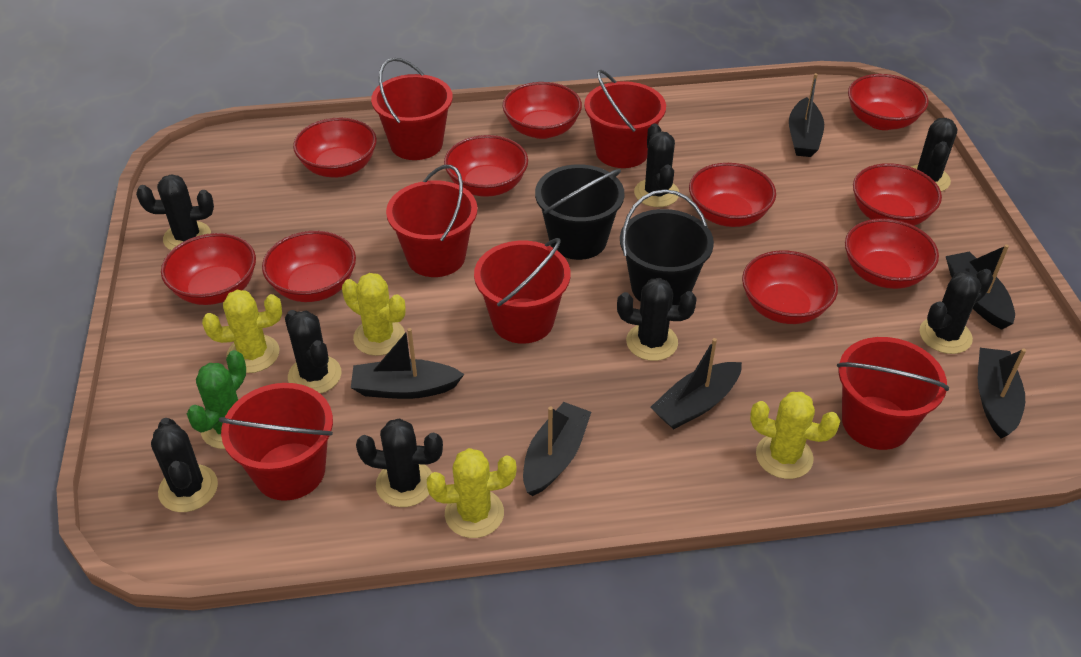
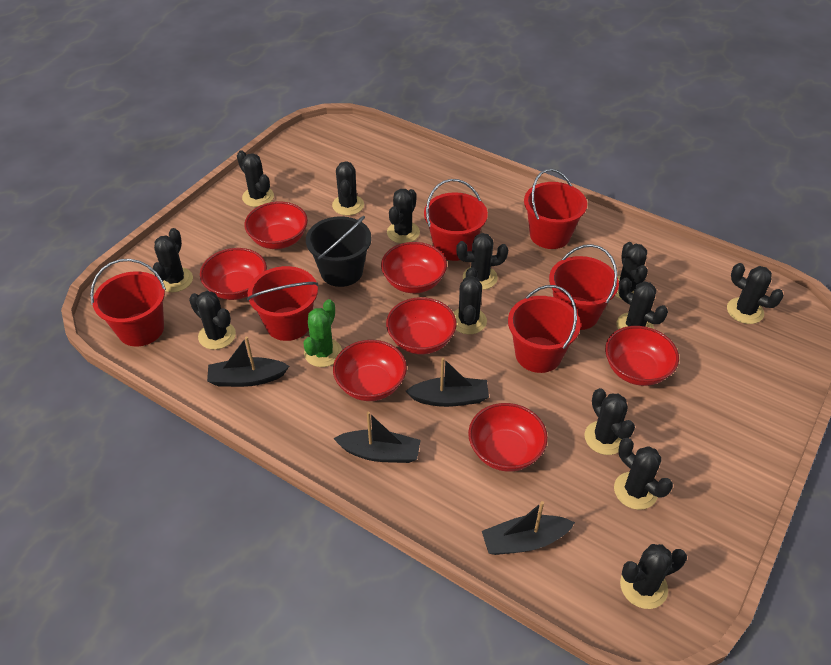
black boat: 6 -> 4
black bucket: 2 -> 1
black cactus: 8 -> 13
red bowl: 10 -> 7
yellow cactus: 4 -> 0

